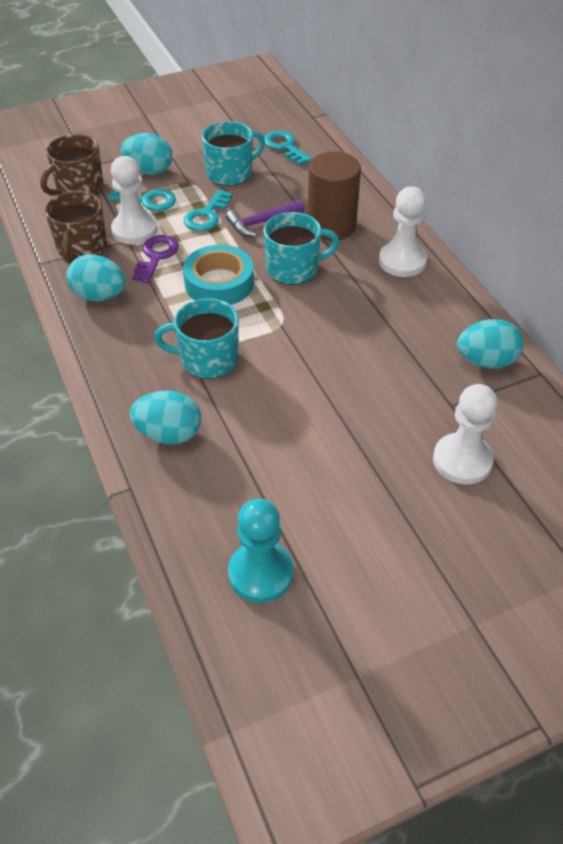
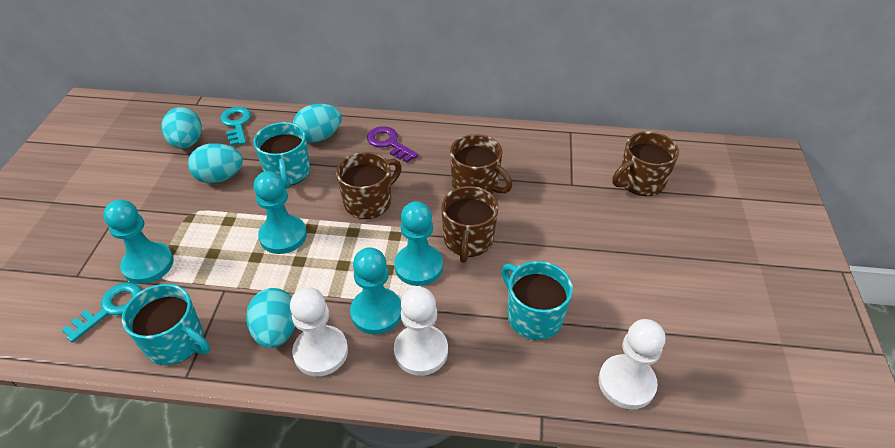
brown cylinder: 1 -> 0
brown mug: 2 -> 4
purple hammer: 1 -> 0
turquoise key: 3 -> 2
turquoise pawn: 1 -> 4
turquoise tape: 1 -> 0

